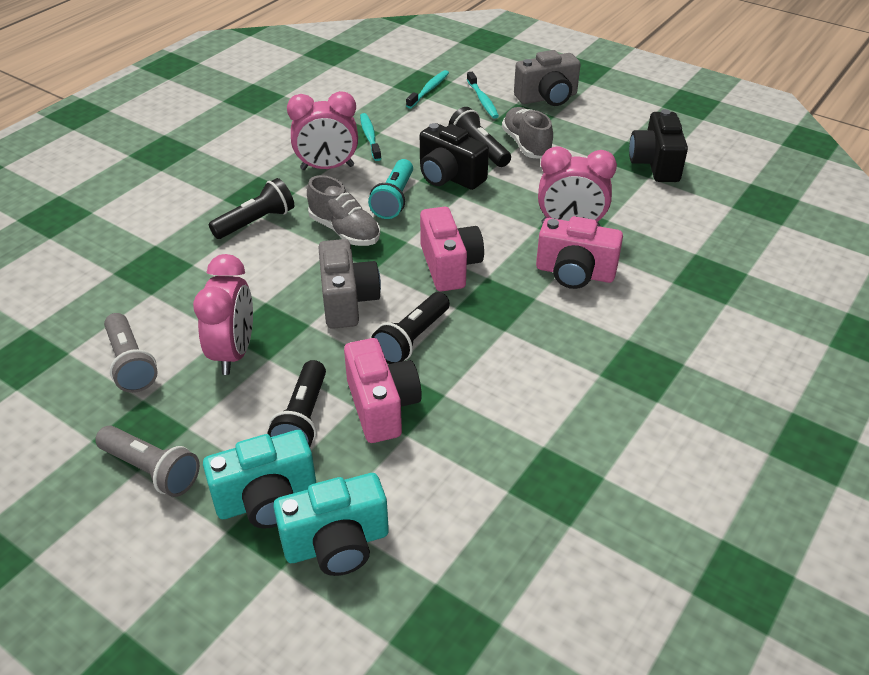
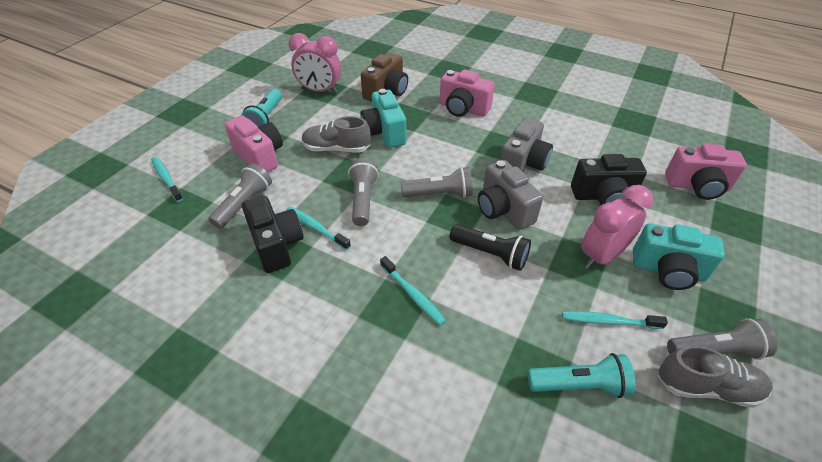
black flashlight: 4 -> 1
brown camera: 0 -> 1
grey flashlight: 2 -> 4
pink clock: 3 -> 2
turquoise flashlight: 1 -> 2
turquoise toothbrush: 3 -> 4

